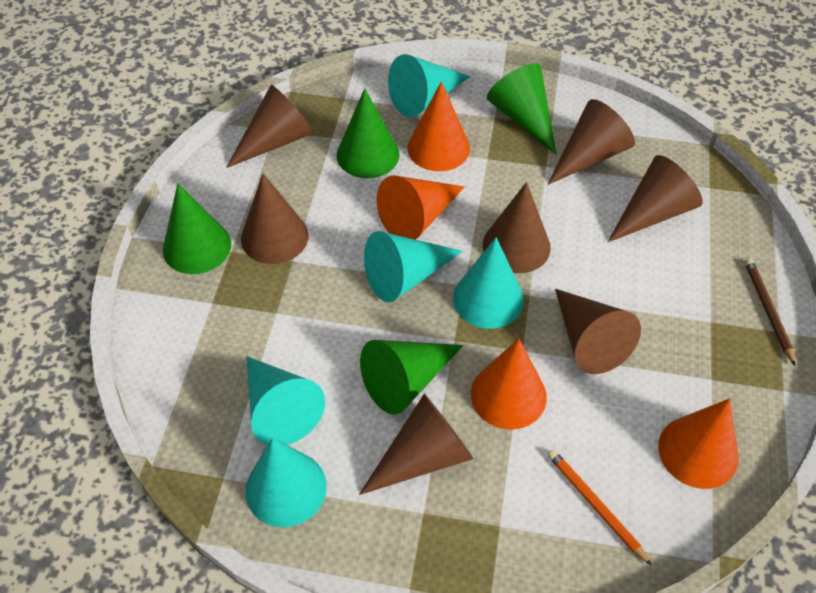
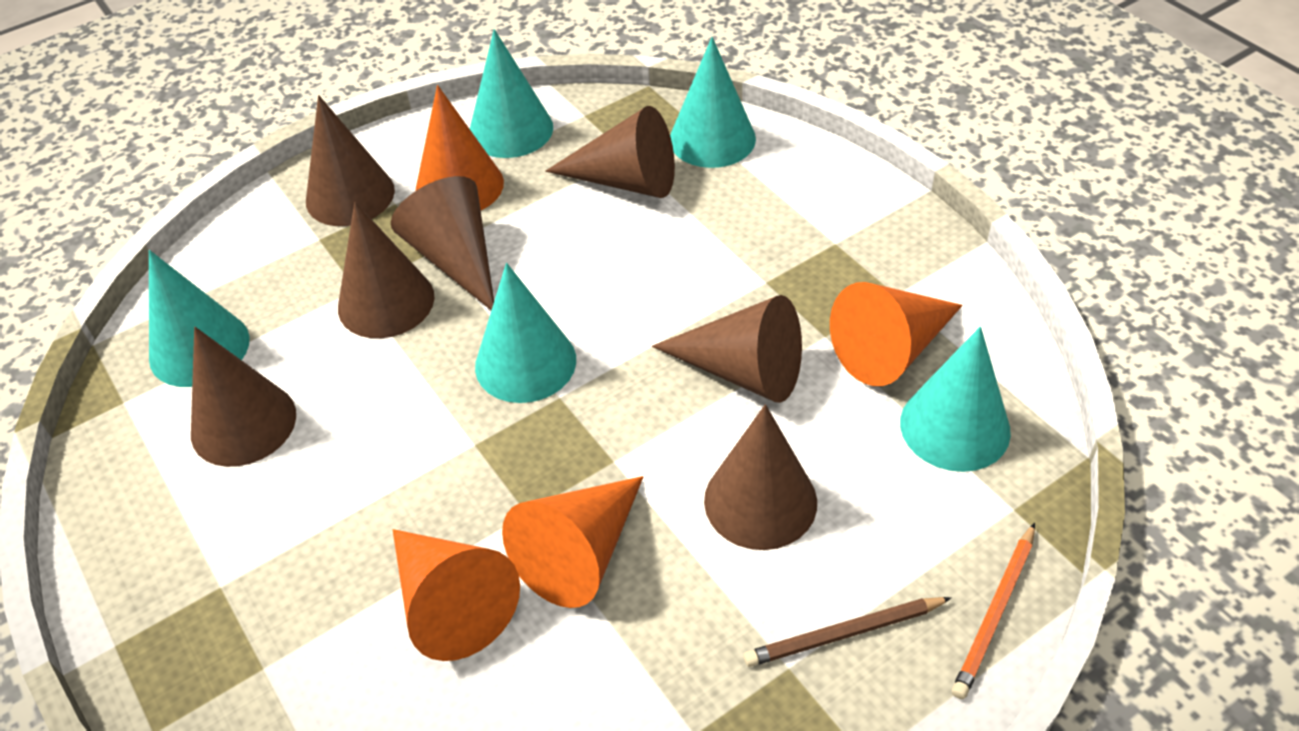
green cone: 4 -> 0

